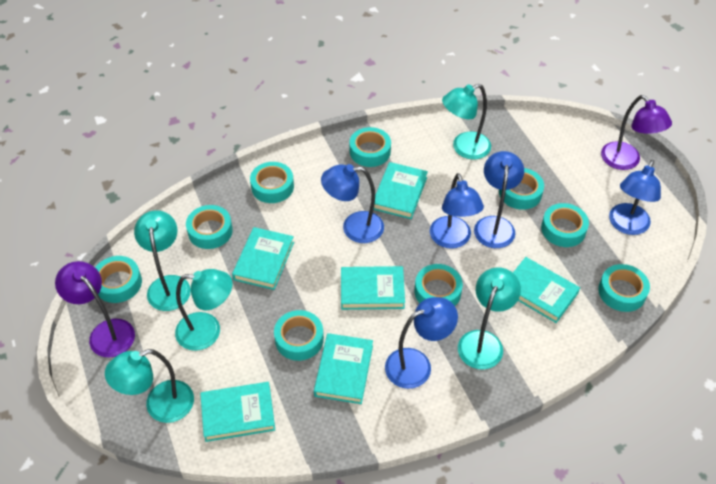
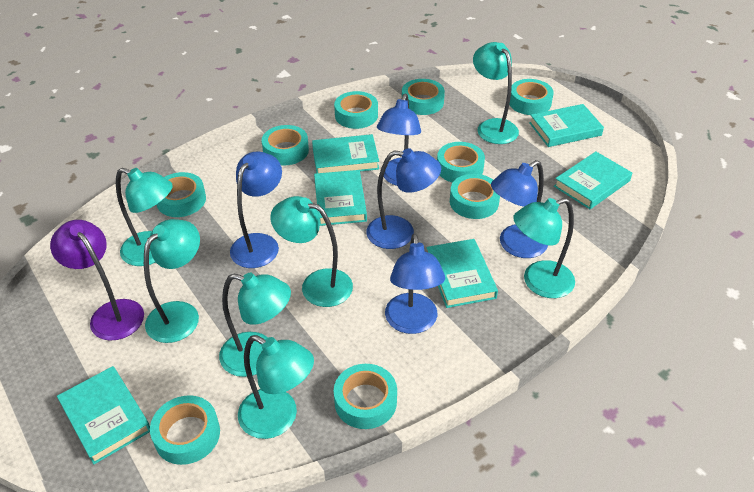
purple lamp: 2 -> 1
turquoise lamp: 5 -> 7

